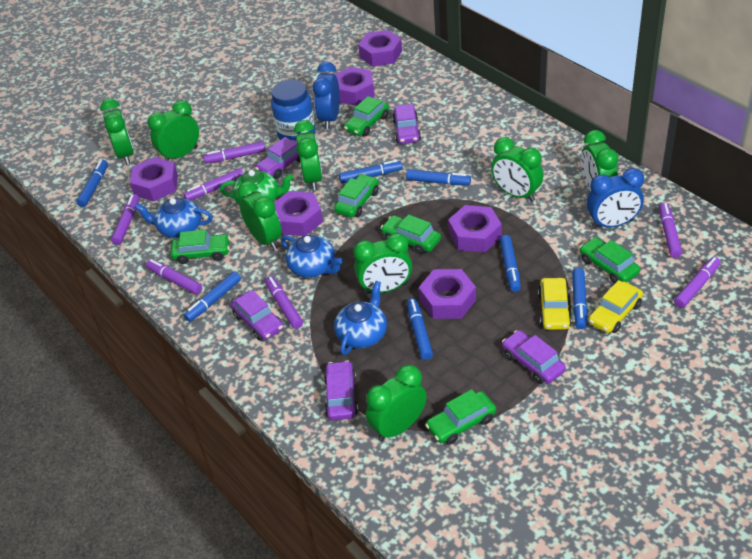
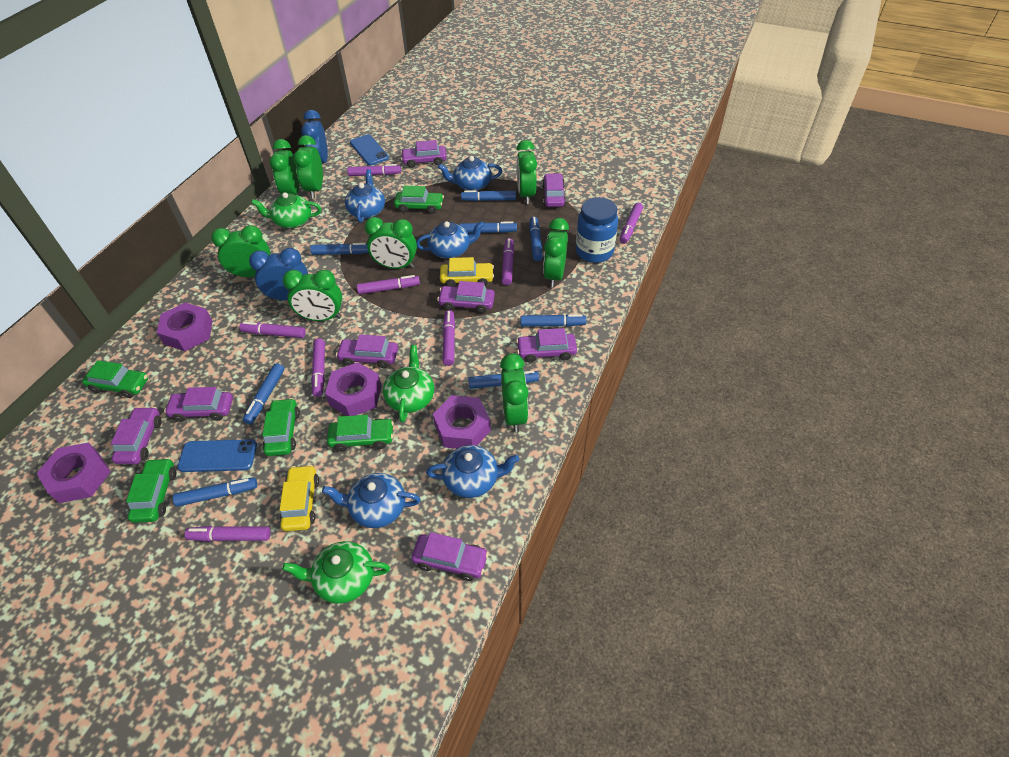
blue marker: 7 -> 8
blue phone: 0 -> 2
blue teapot: 3 -> 5
green car: 6 -> 5
green teapot: 1 -> 3
purple car: 5 -> 8
purple marker: 7 -> 8
purple nut: 6 -> 4

